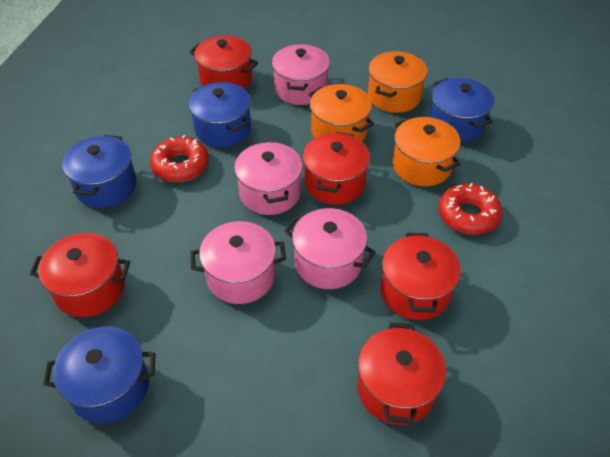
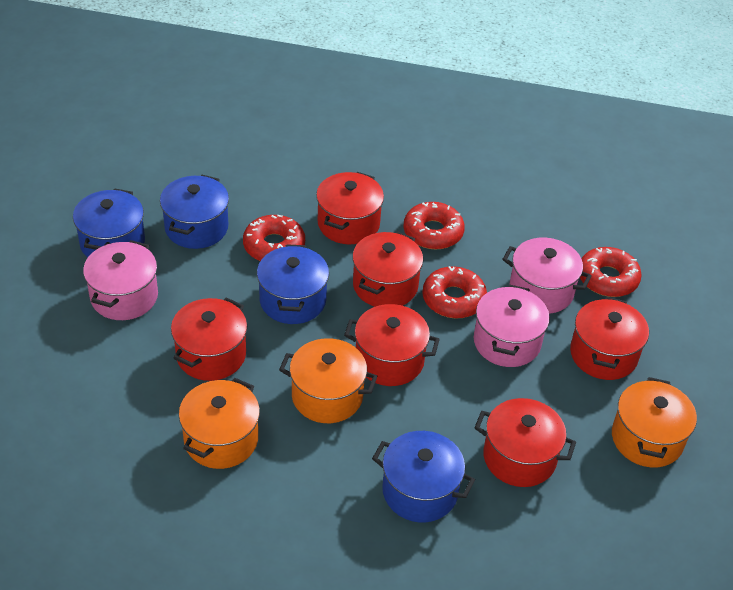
pink pot: 4 -> 3
red donut: 2 -> 4
red pot: 5 -> 6

